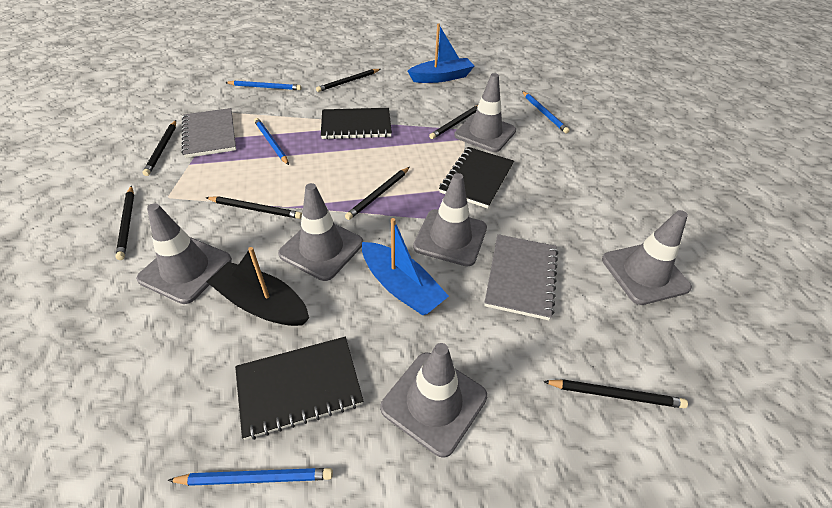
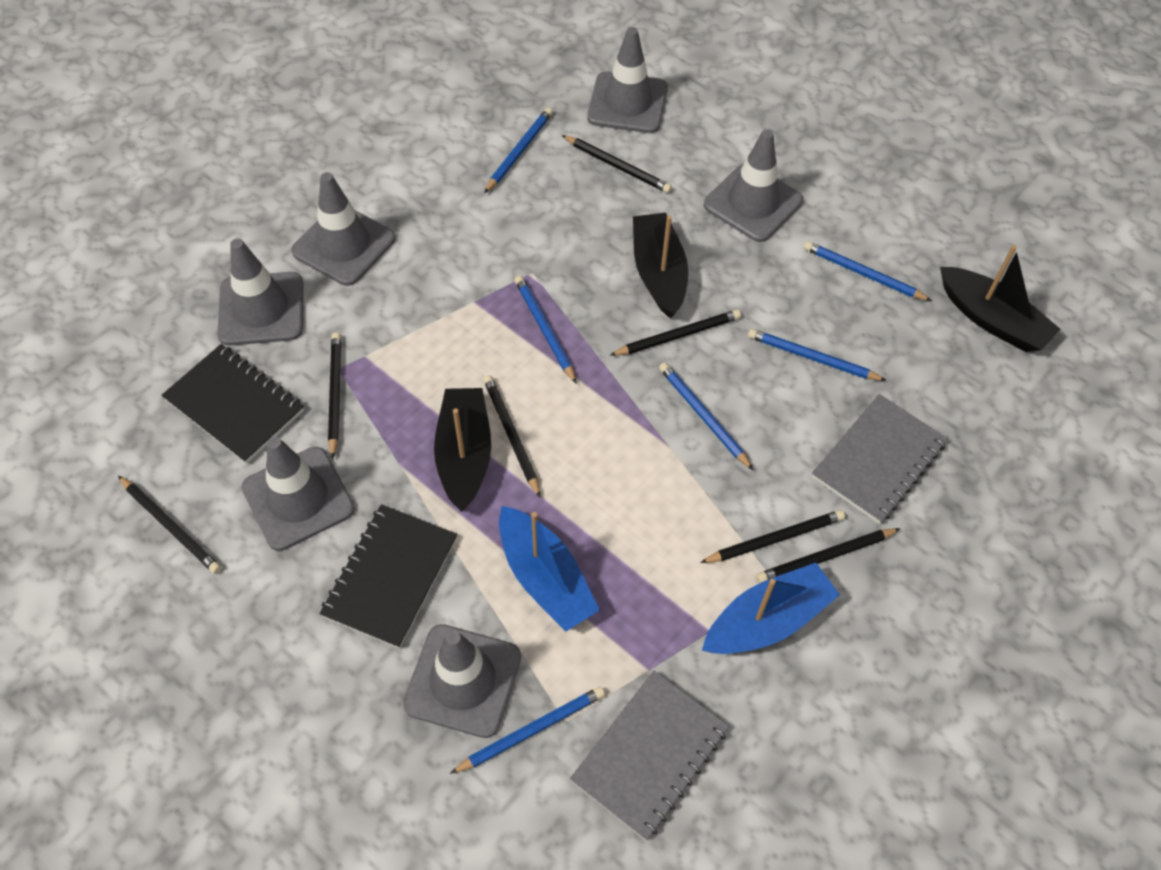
black boat: 1 -> 3
black notebook: 3 -> 2
blue pencil: 4 -> 6

